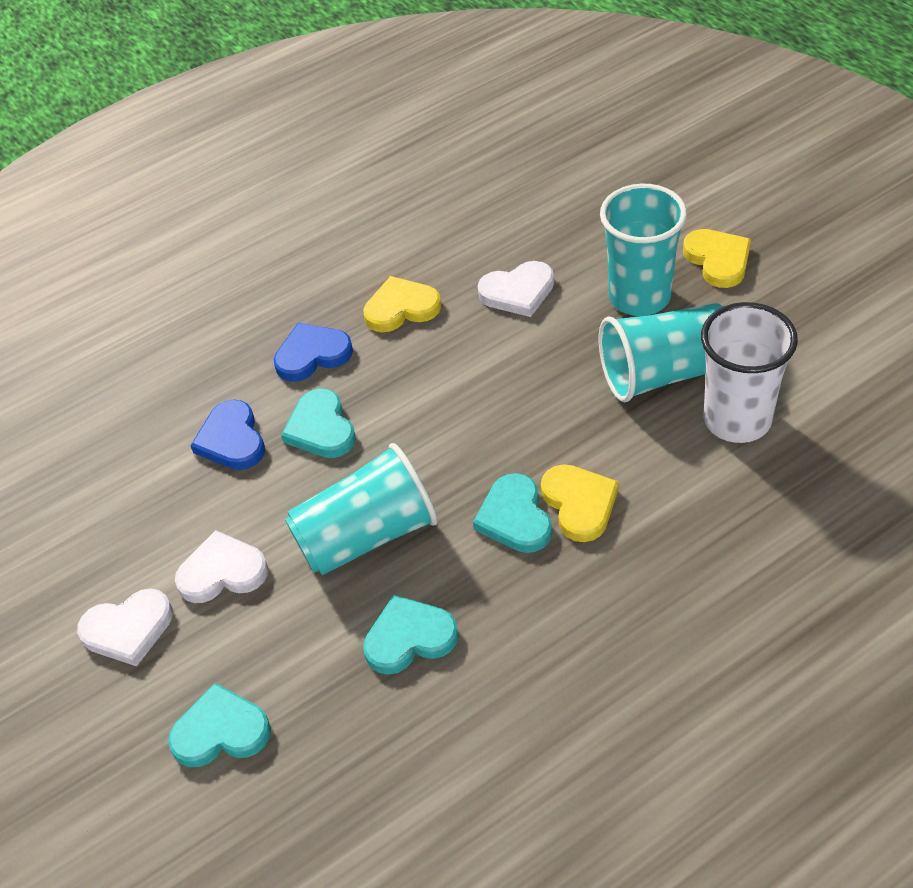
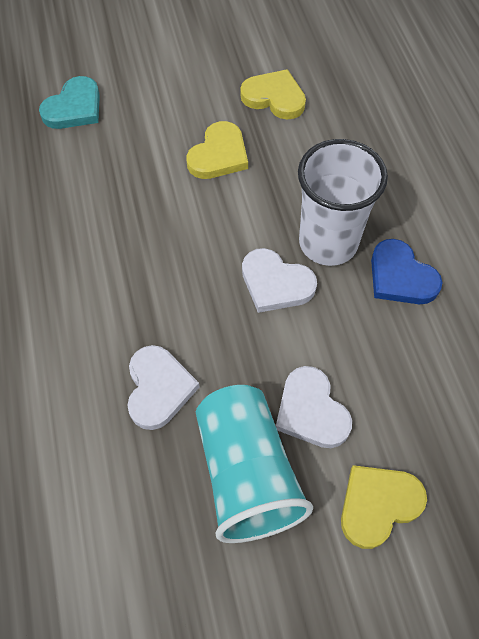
blue heart: 2 -> 1
turquoise cup: 3 -> 1
turquoise heart: 4 -> 1

